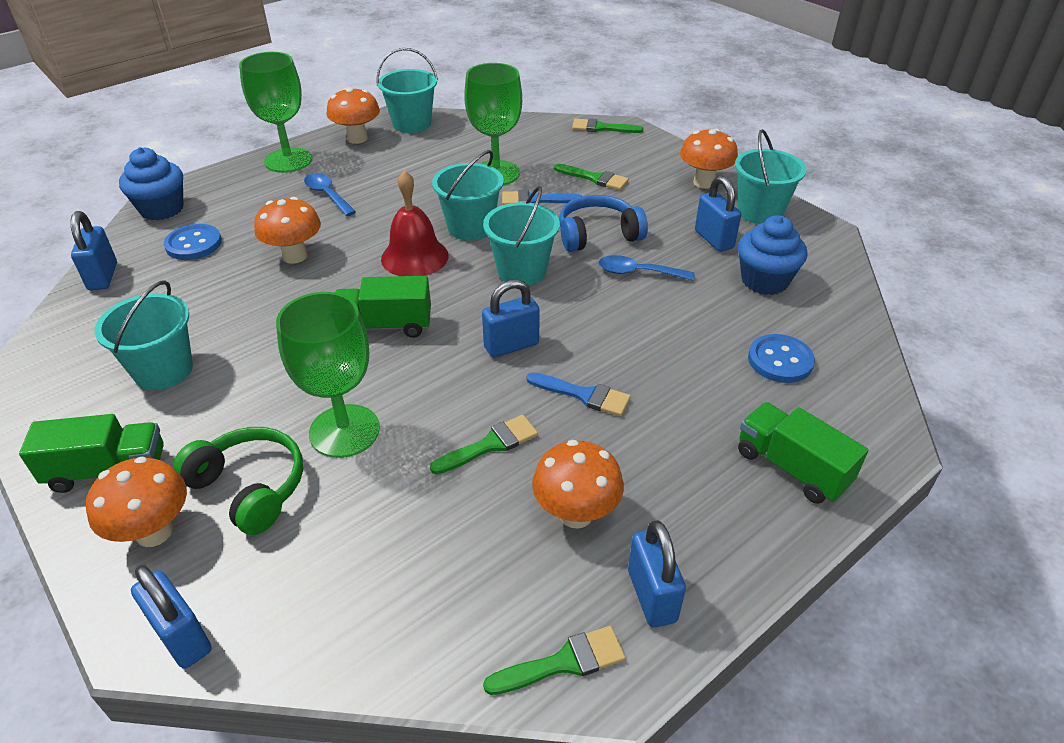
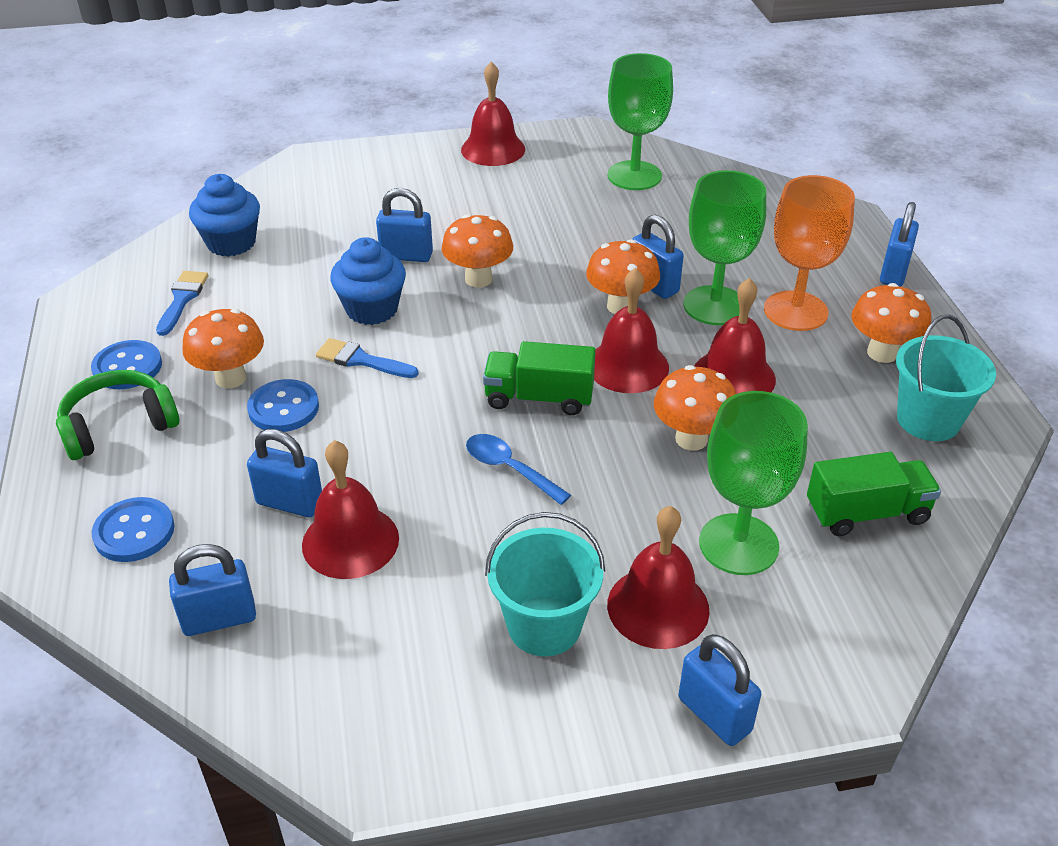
blue button: 2 -> 3
blue headphones: 1 -> 0
blue padlock: 5 -> 6
blue spoon: 2 -> 1
green brush: 4 -> 0
green truck: 3 -> 2
orange goblet: 0 -> 1
red bell: 1 -> 5
turquoise bucket: 5 -> 2

